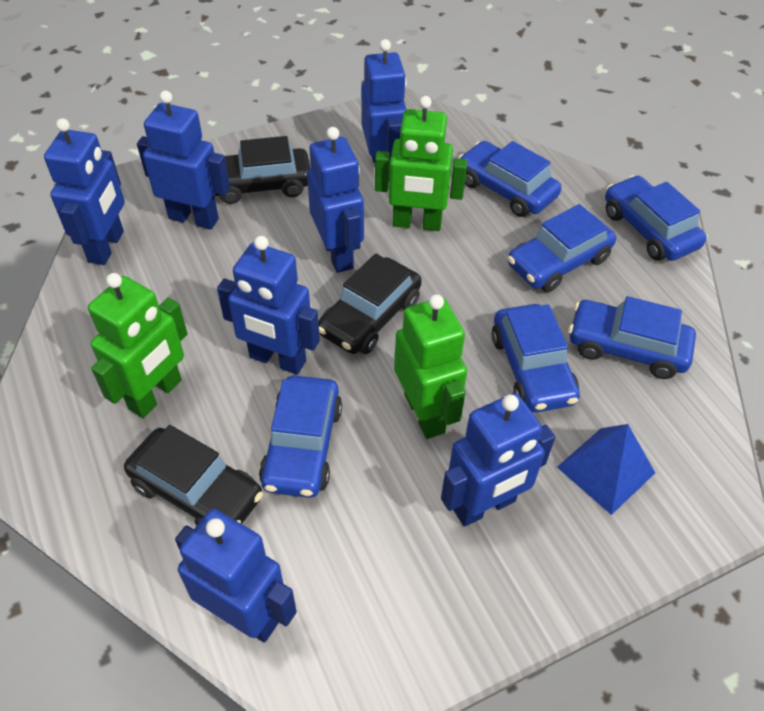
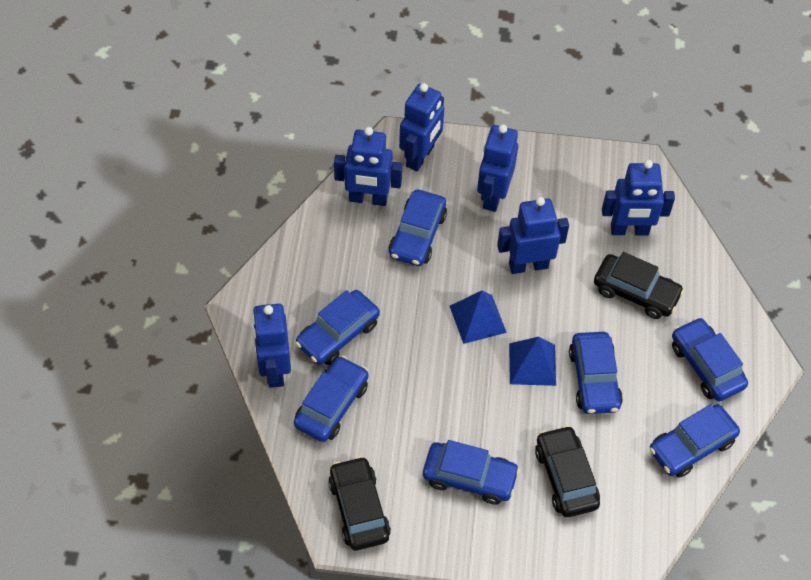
blue car: 6 -> 7
blue pyramid: 1 -> 2
blue robot: 7 -> 6
green robot: 3 -> 0

